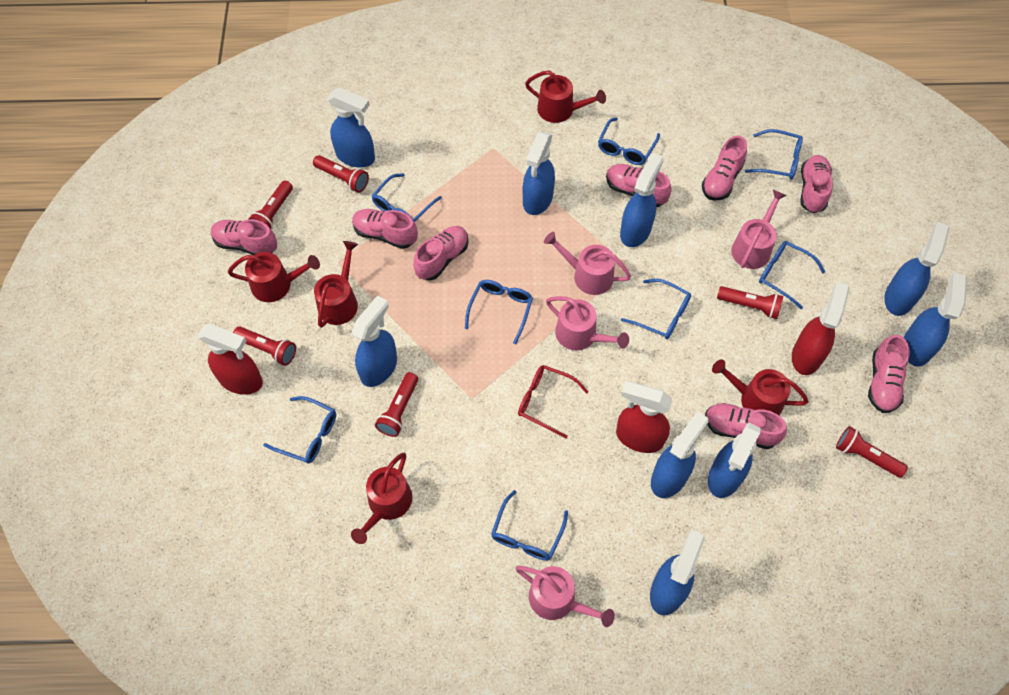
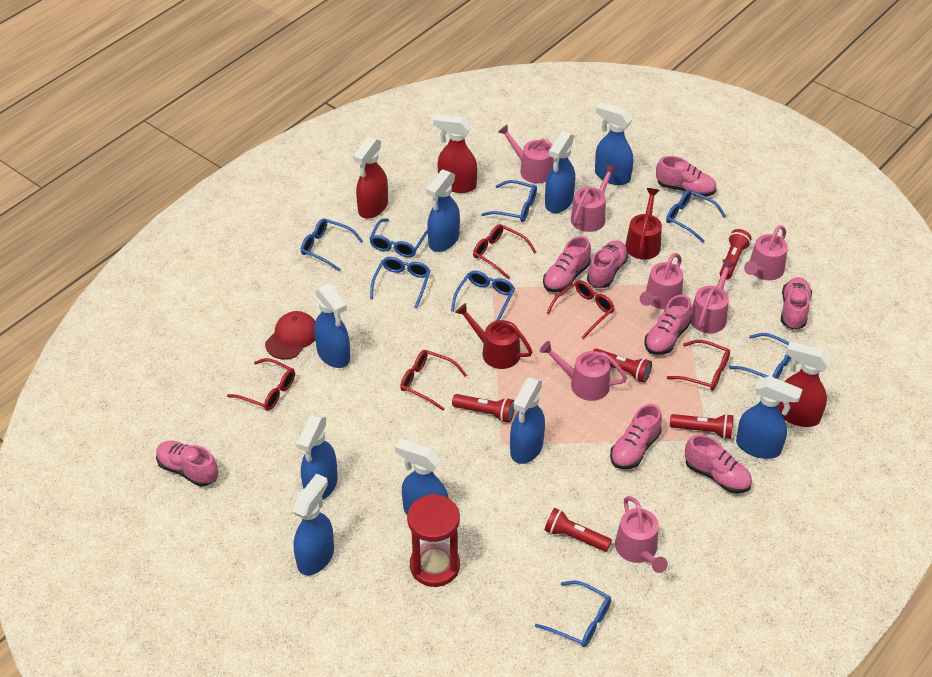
pink watering can: 4 -> 7
red cap: 0 -> 1
red flashlight: 6 -> 5
red glasses: 1 -> 5
red hourglass: 0 -> 1
red watering can: 5 -> 2

